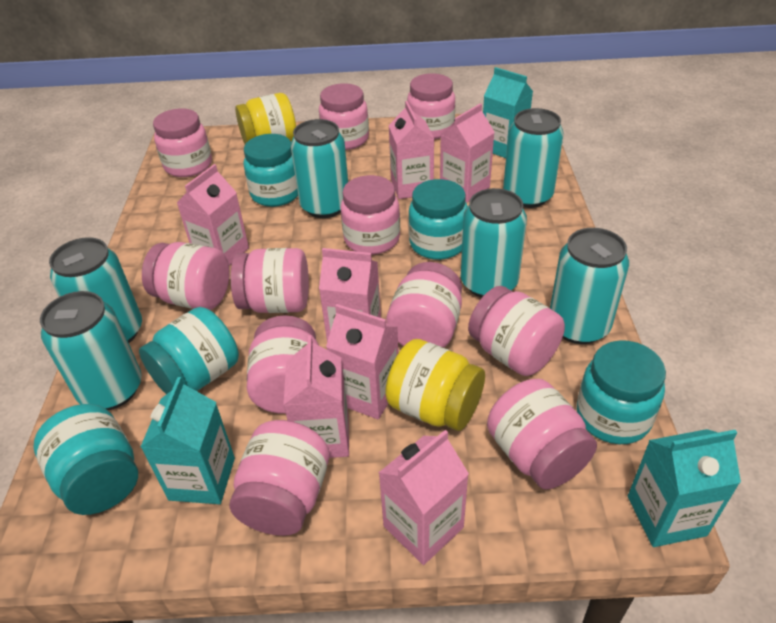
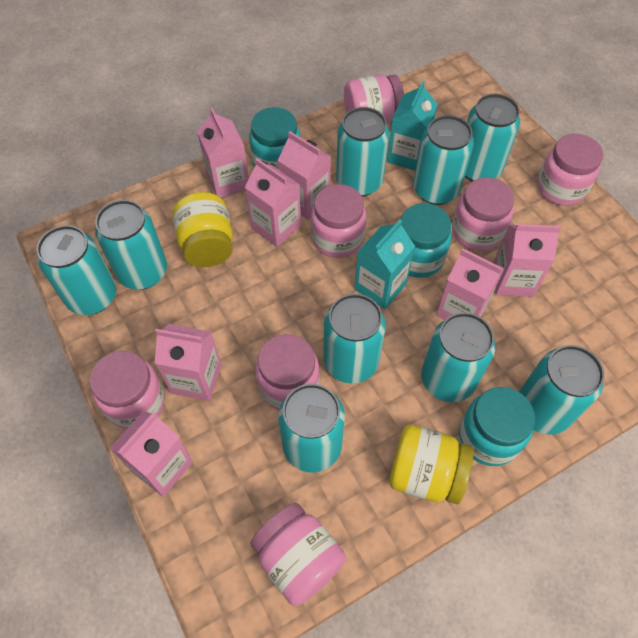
pink jar: 11 -> 7
turquoise can: 6 -> 9
turquoise carton: 3 -> 2
turquoise jar: 5 -> 3

